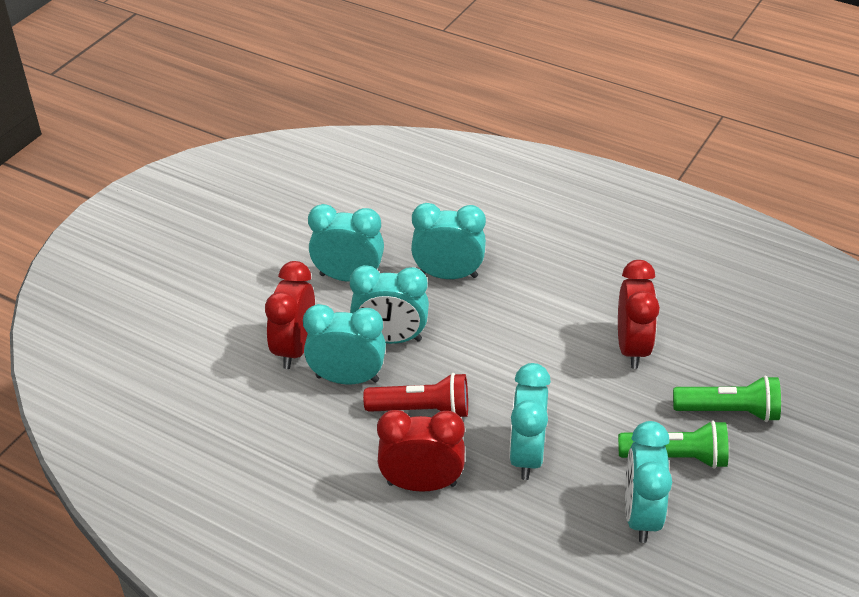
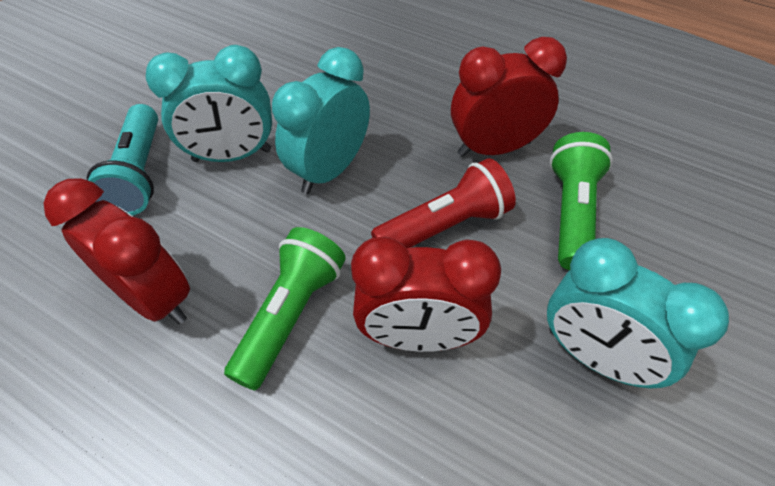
turquoise clock: 6 -> 3
turquoise flashlight: 0 -> 1

